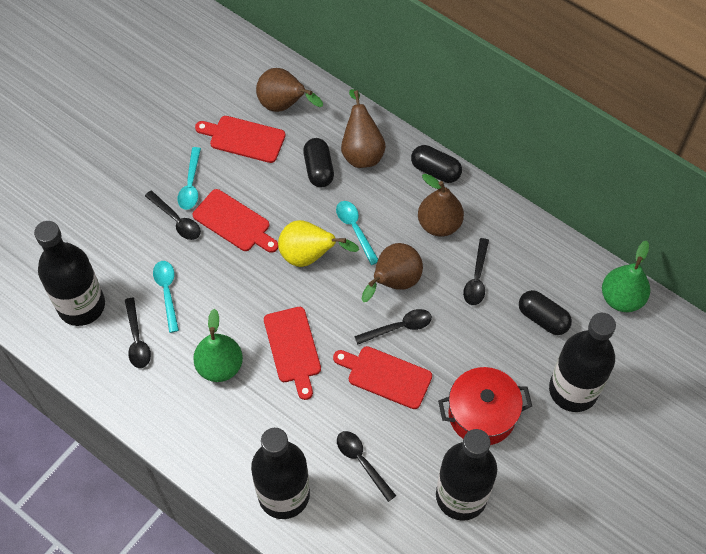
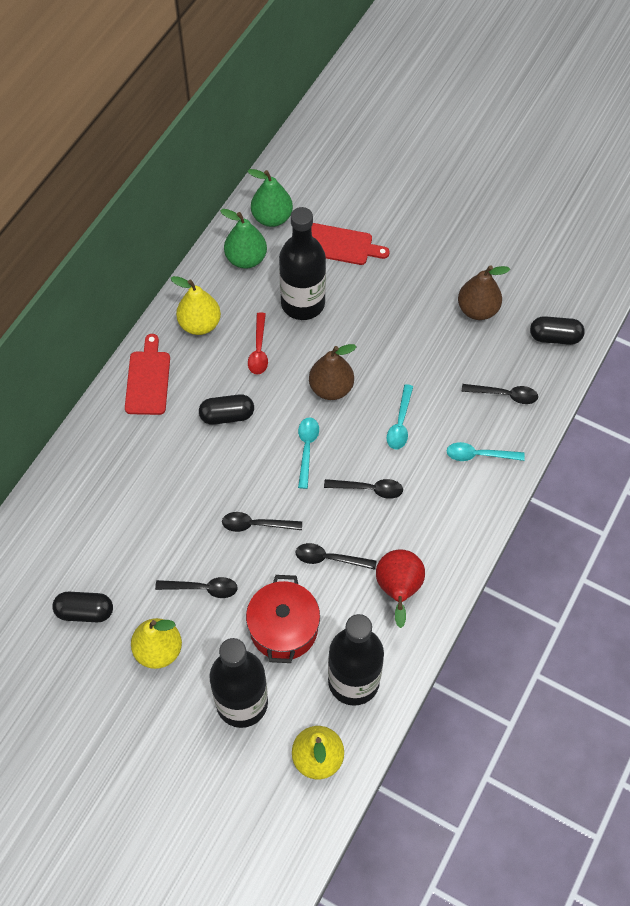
black bottle: 4 -> 3
brown pear: 4 -> 2
red cutting board: 4 -> 2
red pear: 0 -> 1
red spoon: 0 -> 1
yellow pear: 1 -> 3

